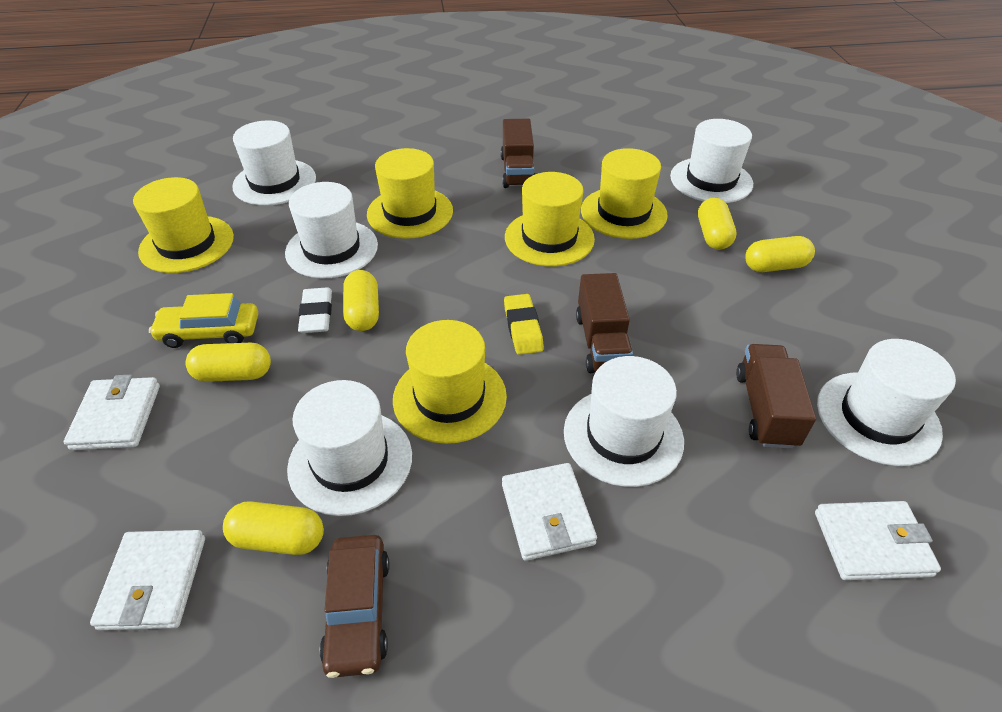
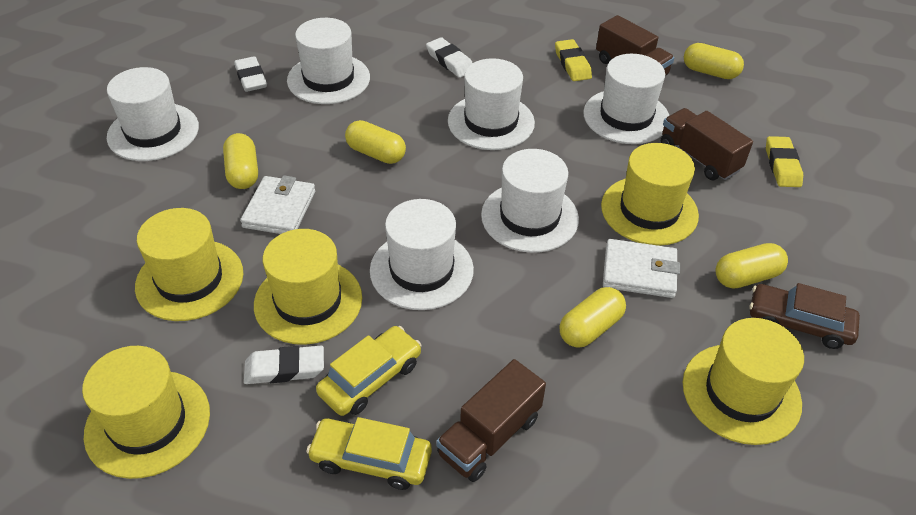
white eraser: 1 -> 3
white wallet: 4 -> 2
yellow car: 1 -> 2
yellow eraser: 1 -> 2

